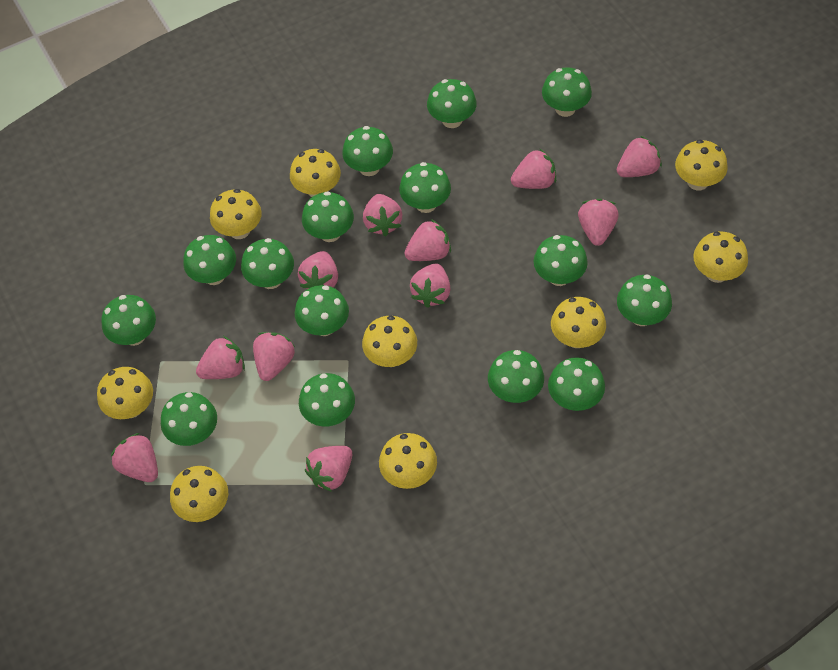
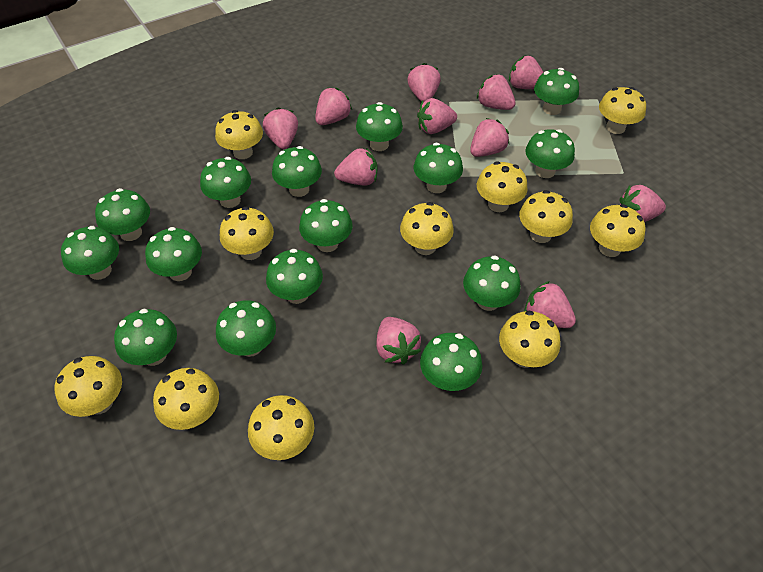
yellow mushroom: 9 -> 11

